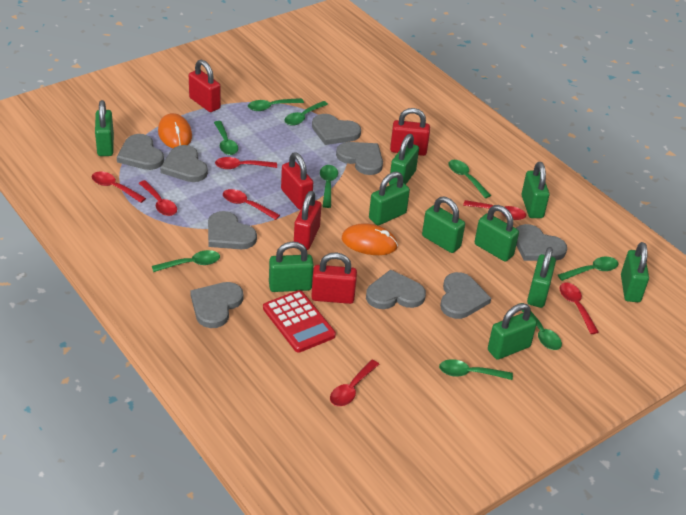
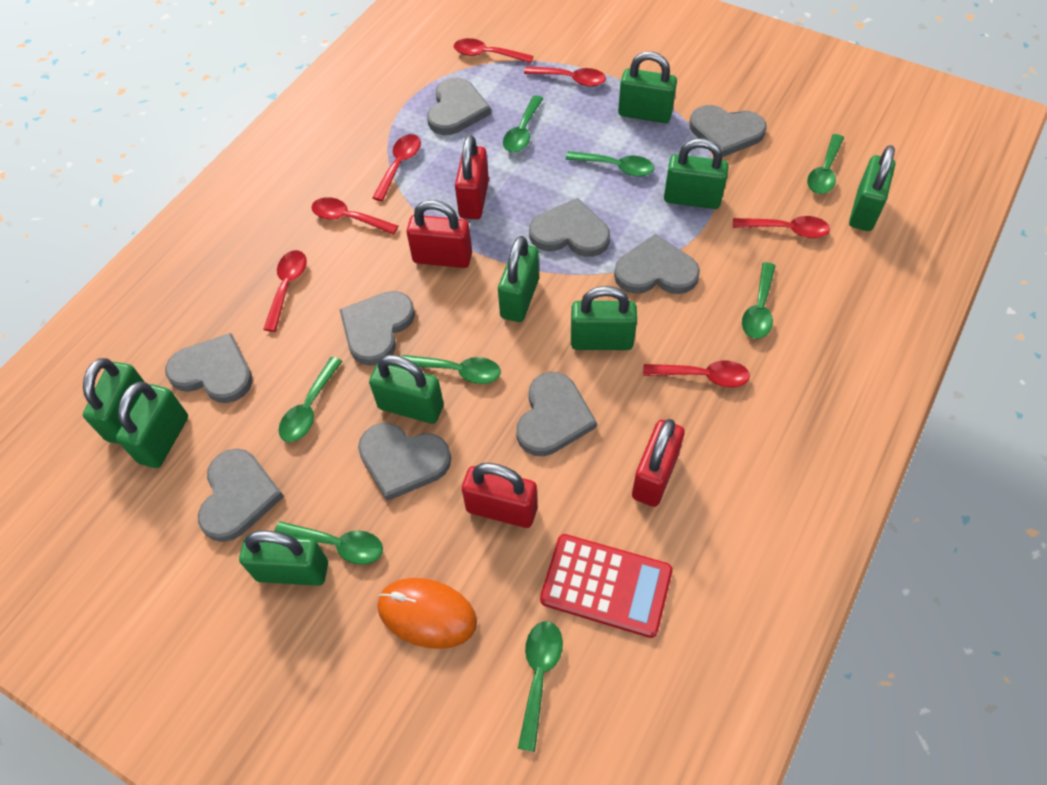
green padlock: 10 -> 9
green spoon: 9 -> 8
orange mouse: 2 -> 1
red padlock: 5 -> 4

